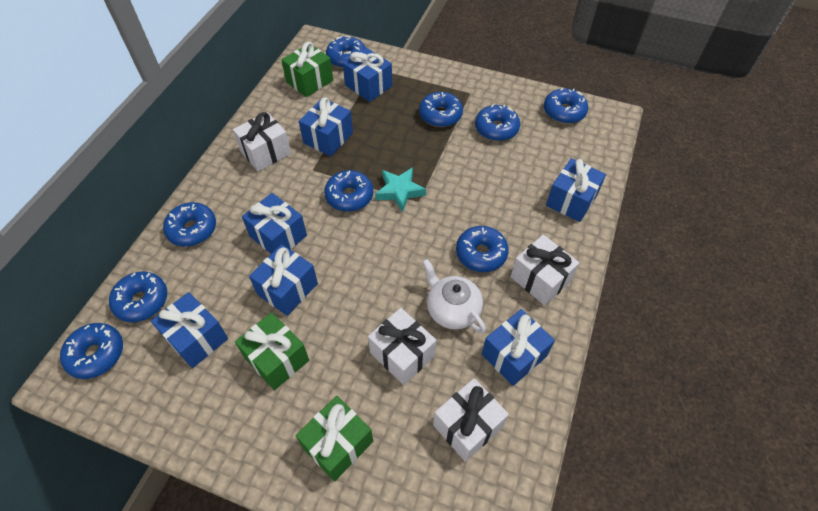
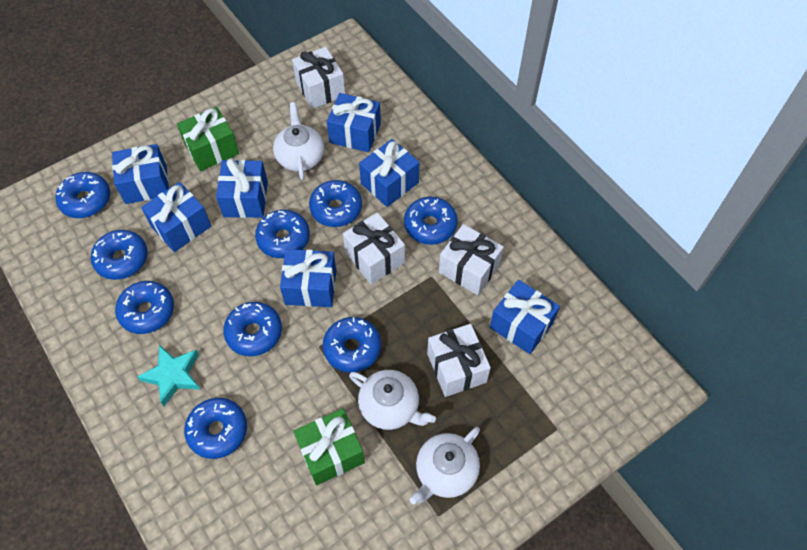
green gift: 3 -> 2
white teapot: 1 -> 3

